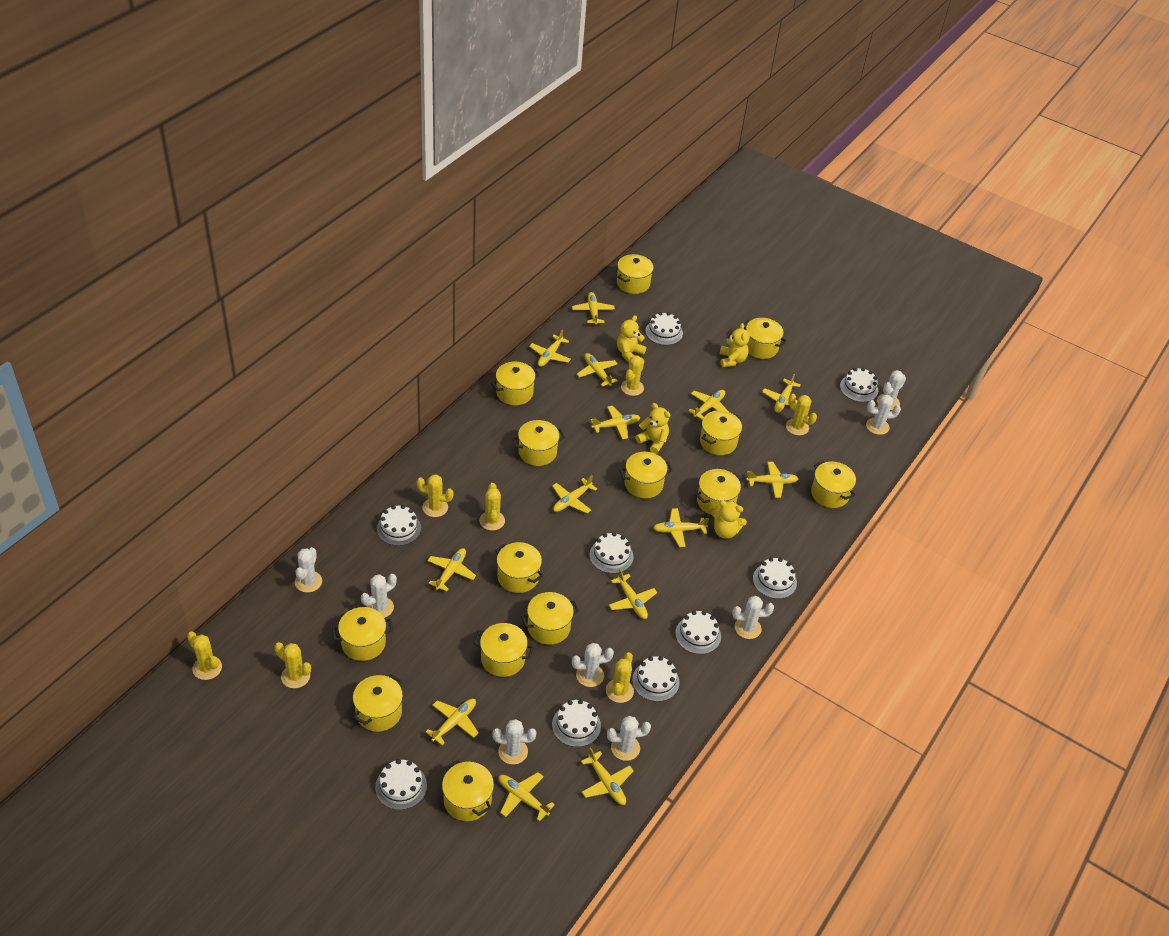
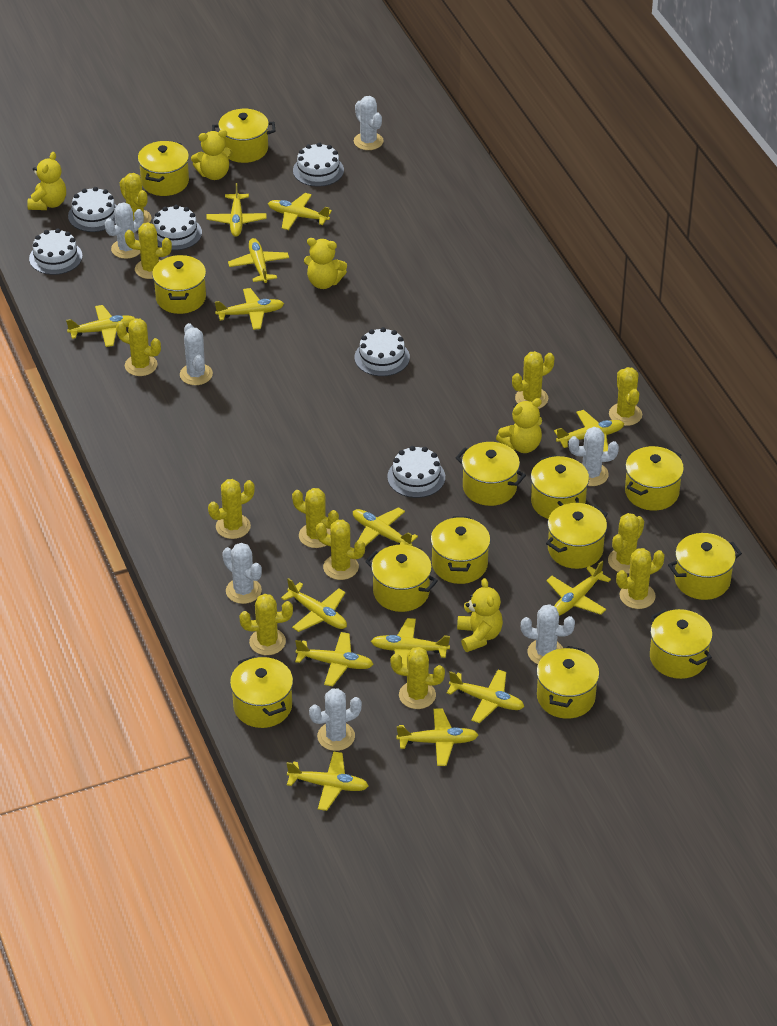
white cactus: 8 -> 7
white cake: 9 -> 6
yellow cactus: 7 -> 12
yellow pot: 14 -> 13
yellow teddy bear: 4 -> 5

